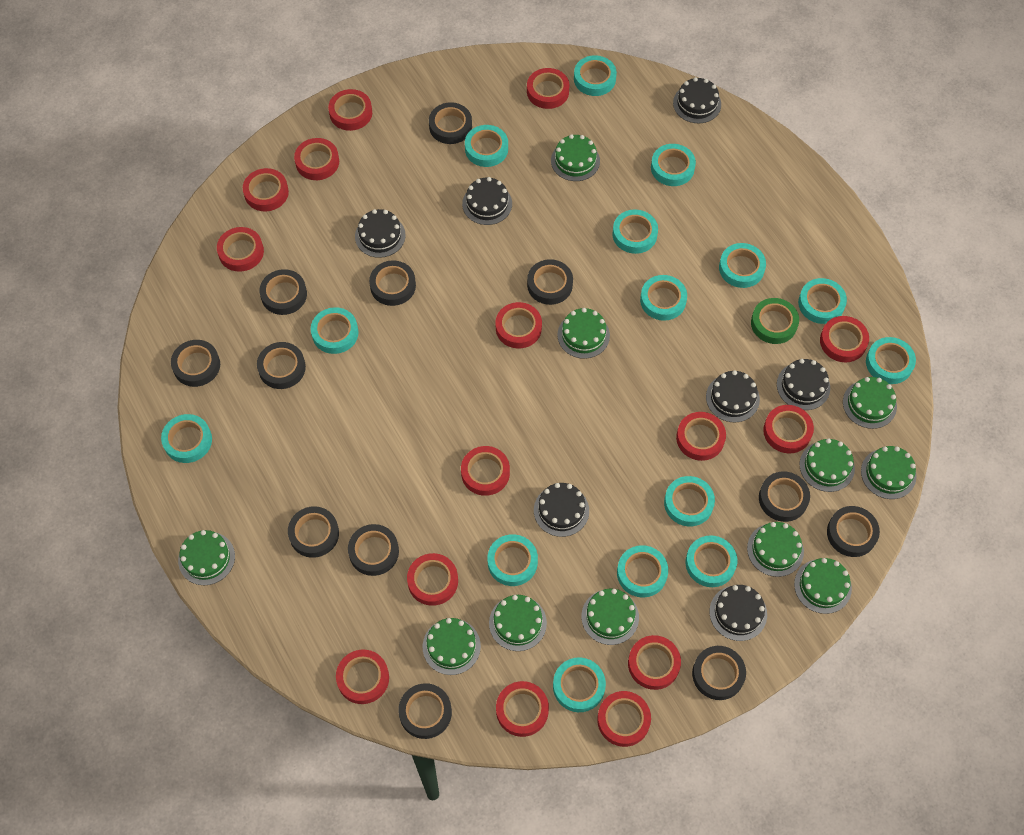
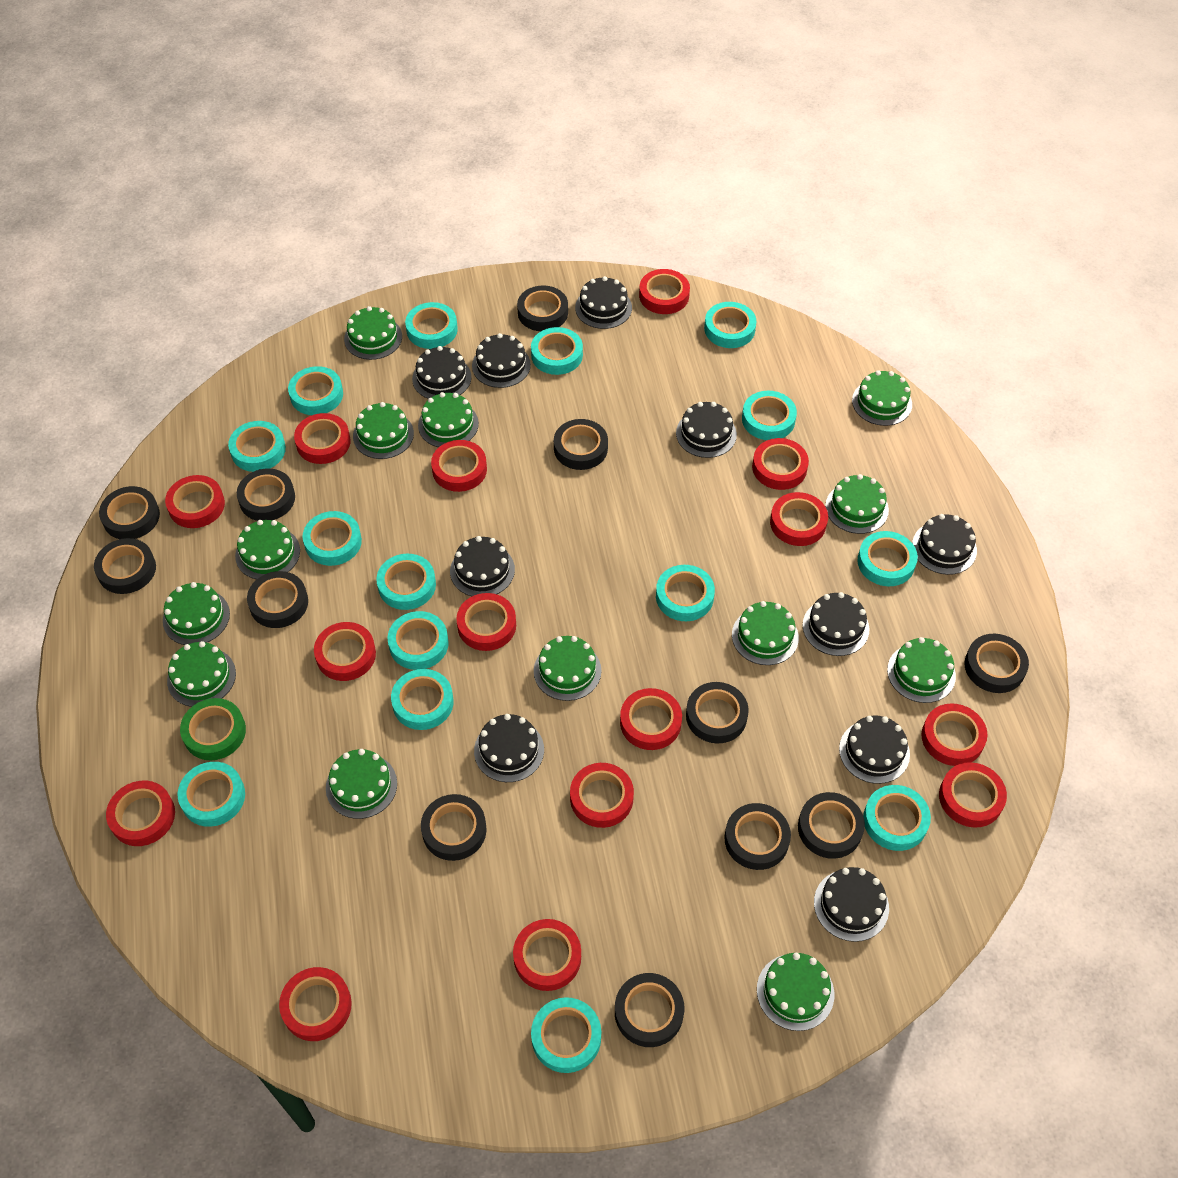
black cake: 7 -> 10
green cake: 11 -> 13

